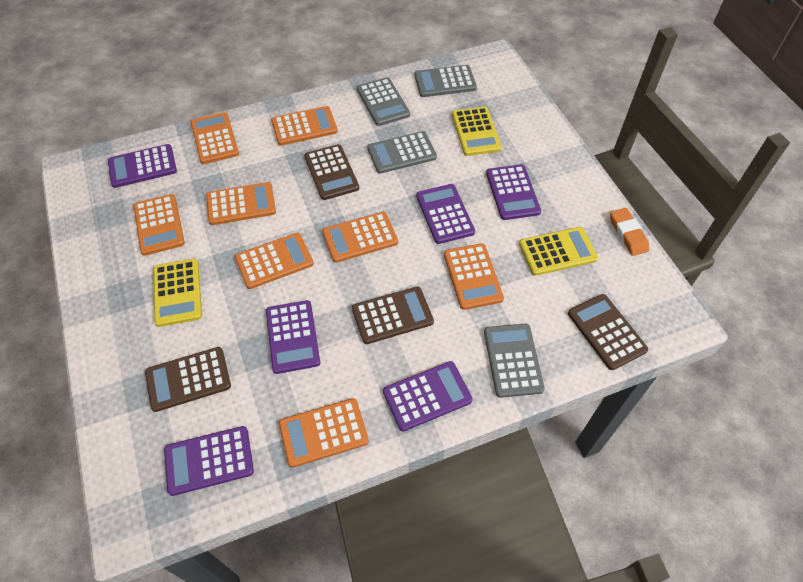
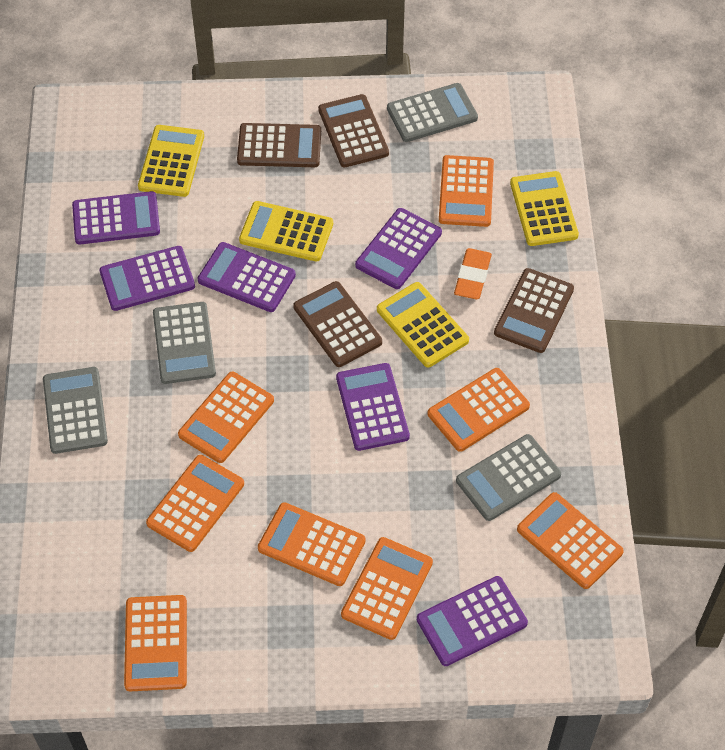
yellow calculator: 3 -> 4

